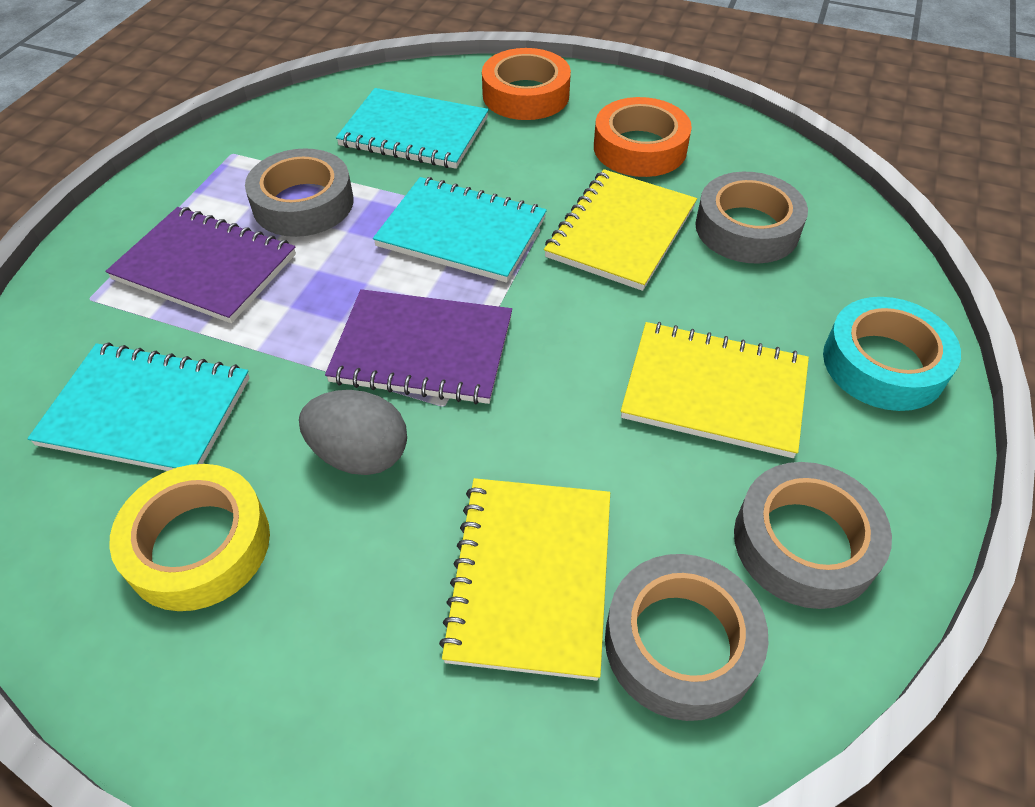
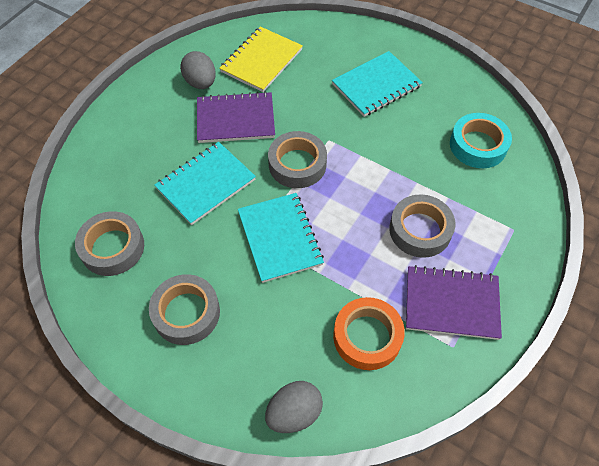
grey egg: 1 -> 2
orange tape: 2 -> 1
yellow notebook: 3 -> 1
yellow tape: 1 -> 0

